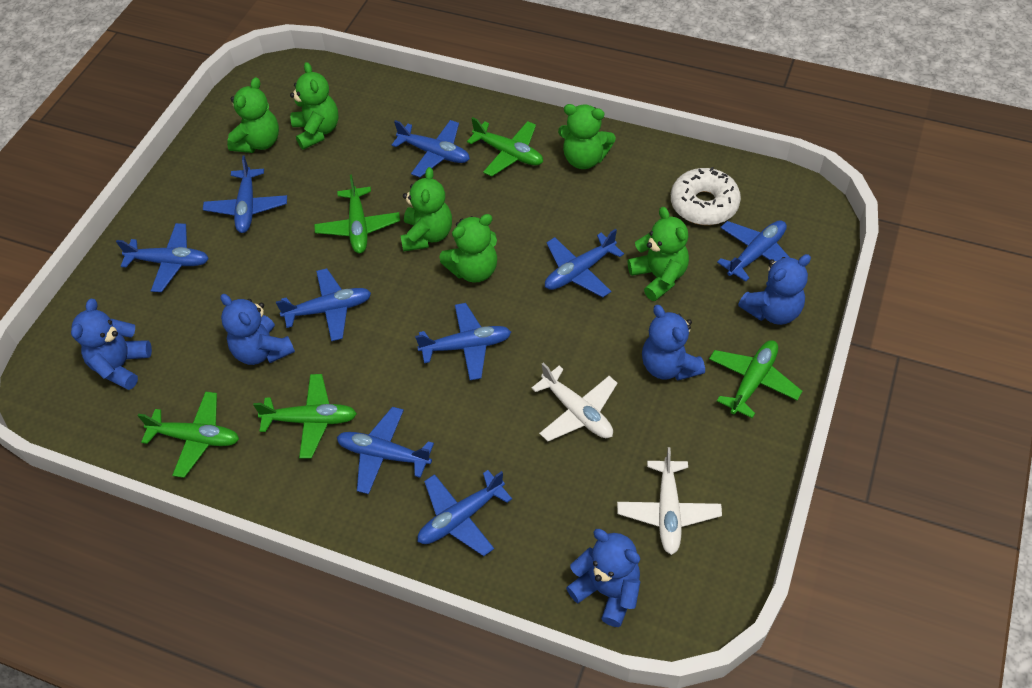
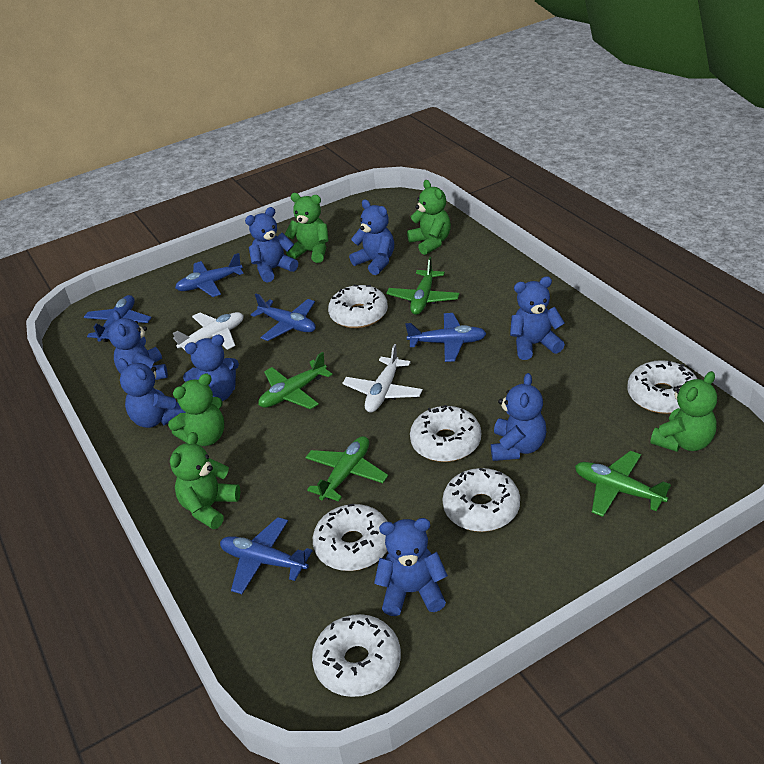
blue plane: 9 -> 5
blue teddy bear: 5 -> 8
green plane: 5 -> 4
green teddy bear: 6 -> 5
white donut: 1 -> 6

